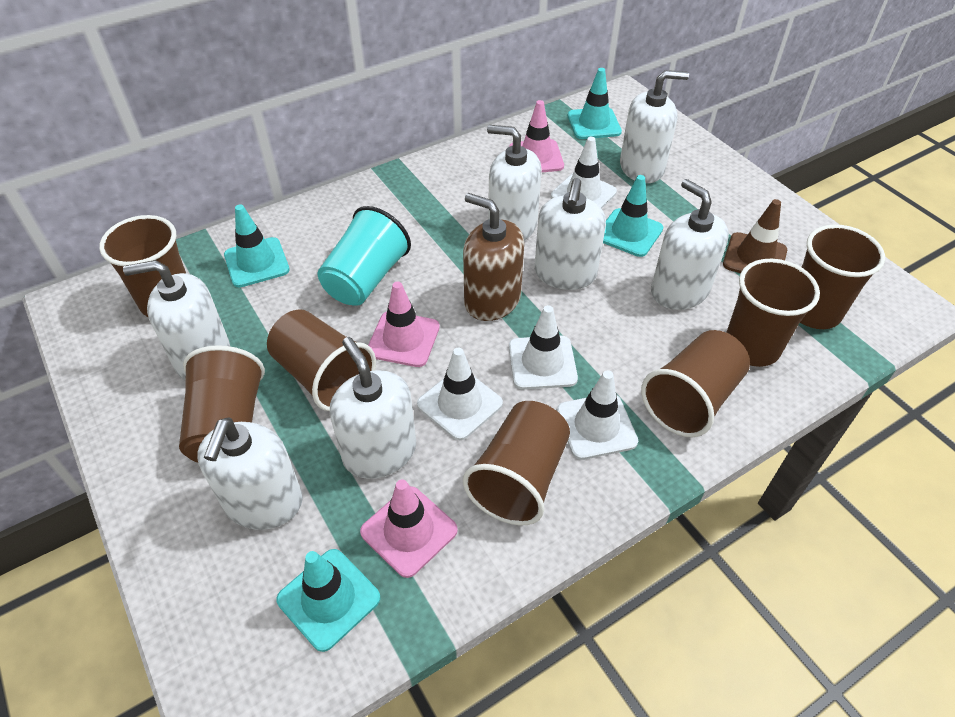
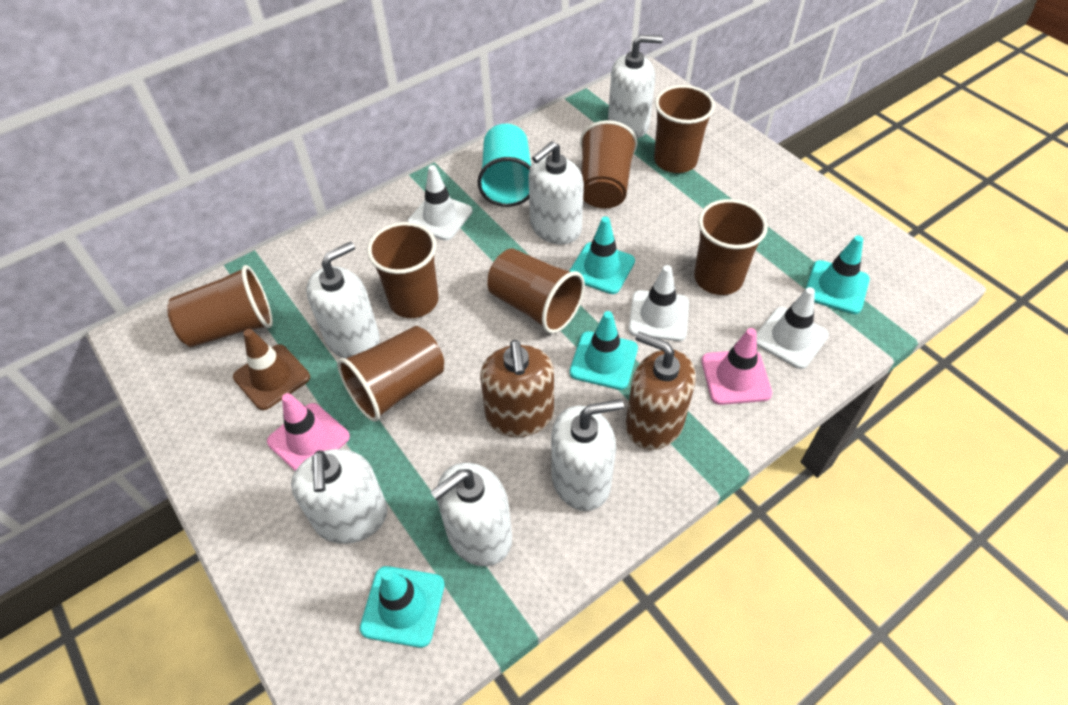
brown soap dispenser: 1 -> 2
pink traffic cone: 3 -> 2
white soap dispenser: 7 -> 6
white traffic cone: 4 -> 3

